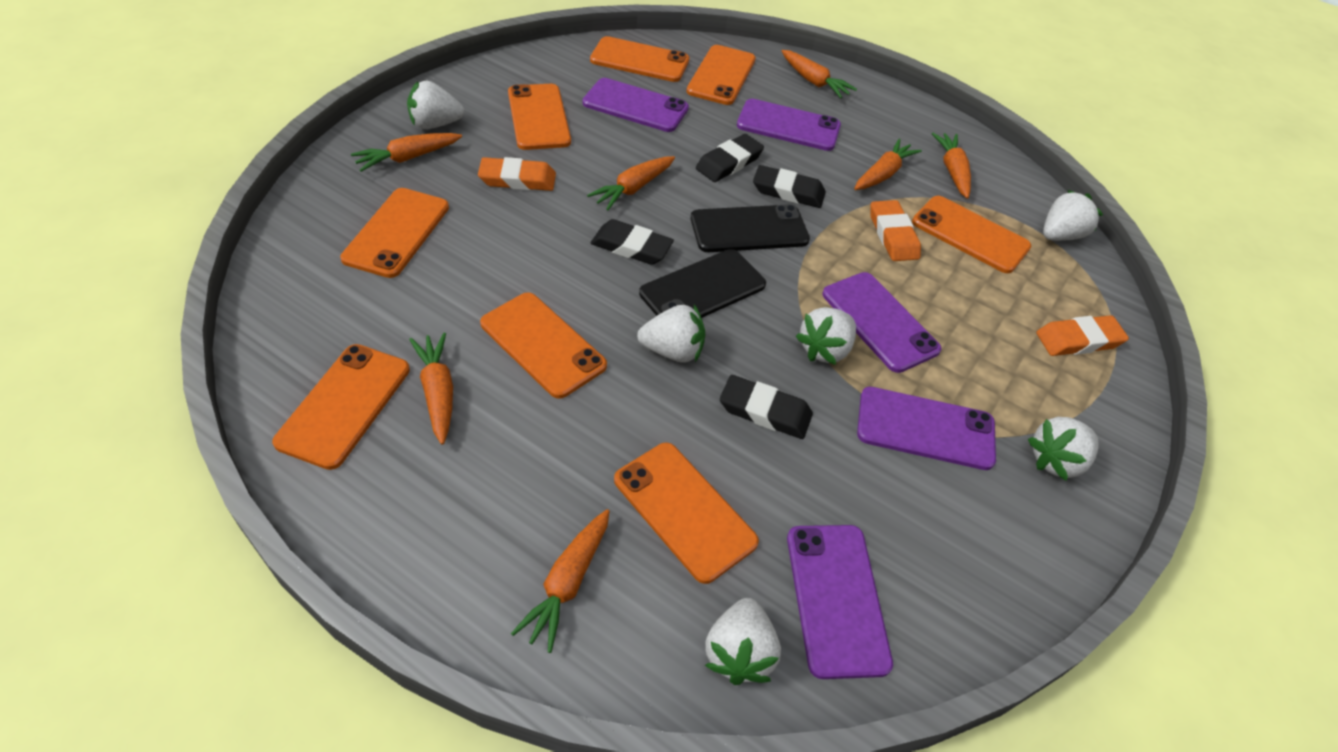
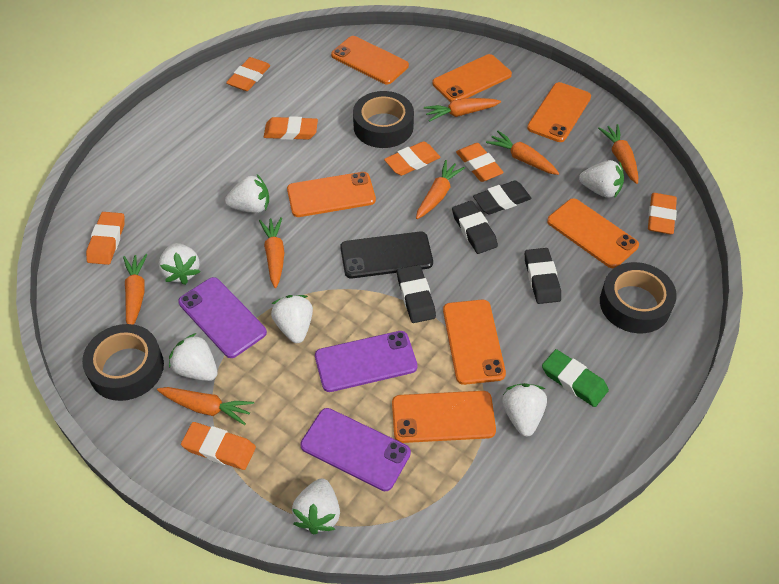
black phone: 2 -> 1
black tape: 0 -> 3
green eraser: 0 -> 1
orange eraser: 3 -> 7
orange phone: 8 -> 7
purple phone: 5 -> 3
white strawberry: 6 -> 7

